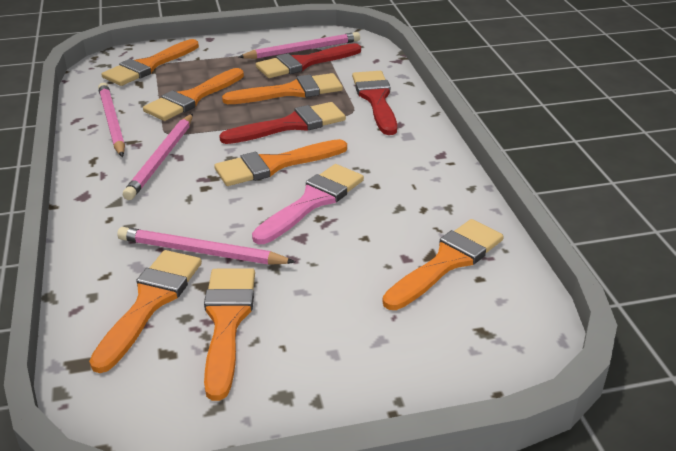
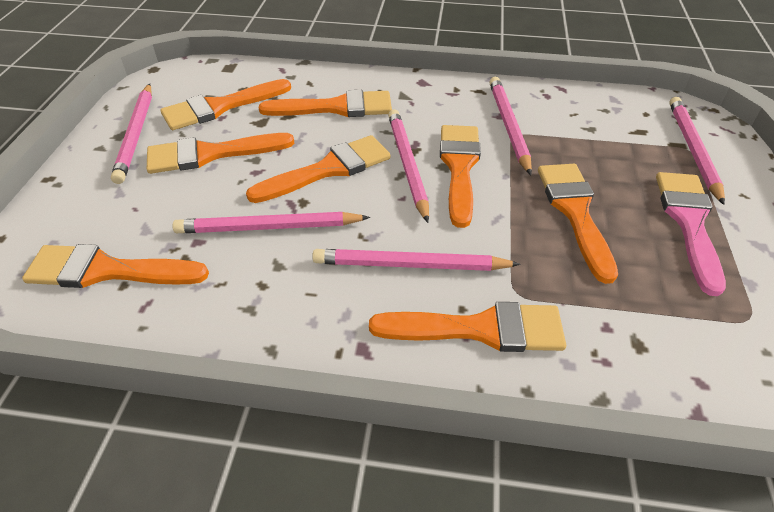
orange brush: 7 -> 8
pink pencil: 4 -> 6
red brush: 3 -> 0

